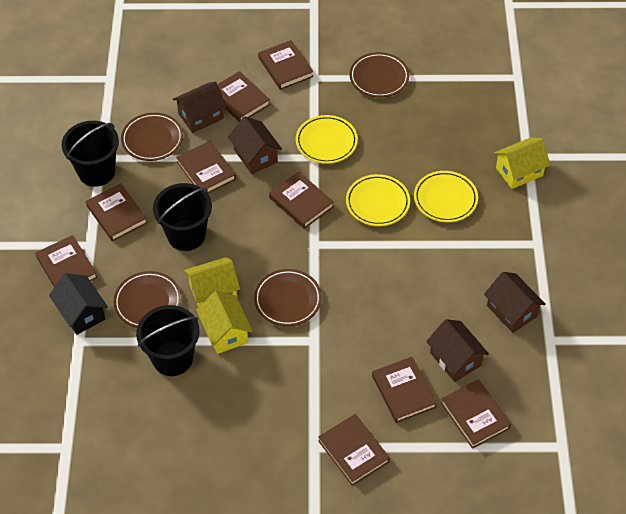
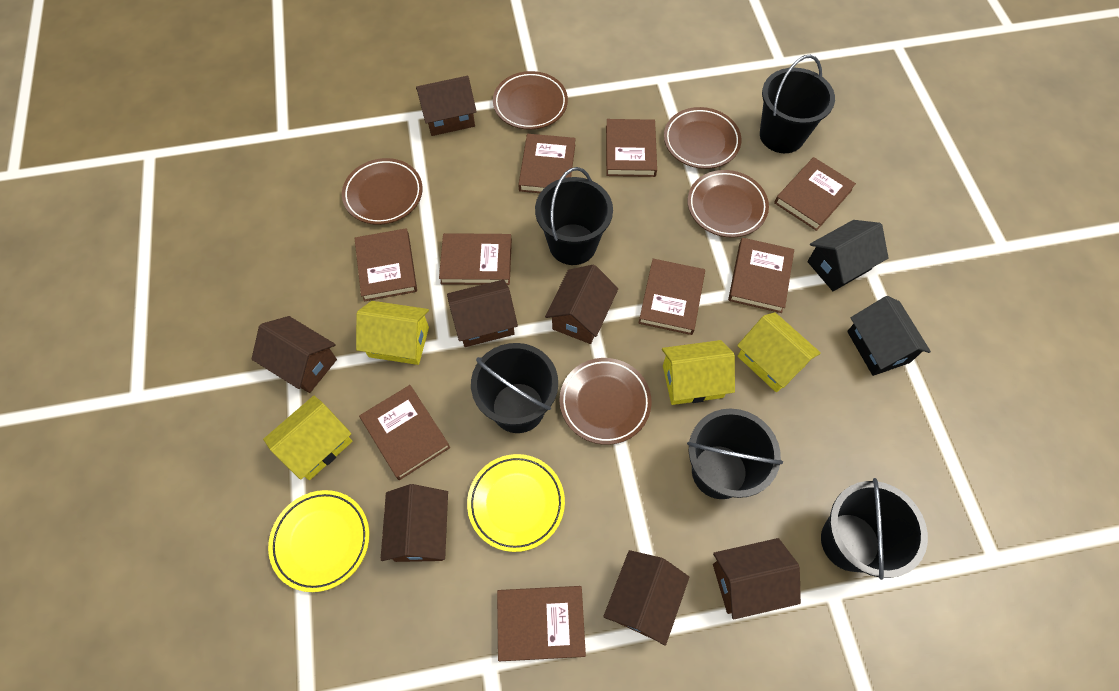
black bucket: 3 -> 5
black house: 1 -> 2
brown house: 4 -> 7
brown plate: 4 -> 5
yellow house: 3 -> 4
yellow plate: 3 -> 2

